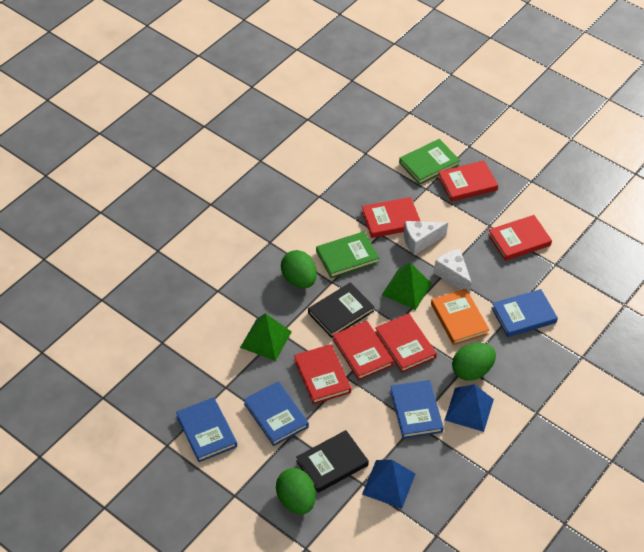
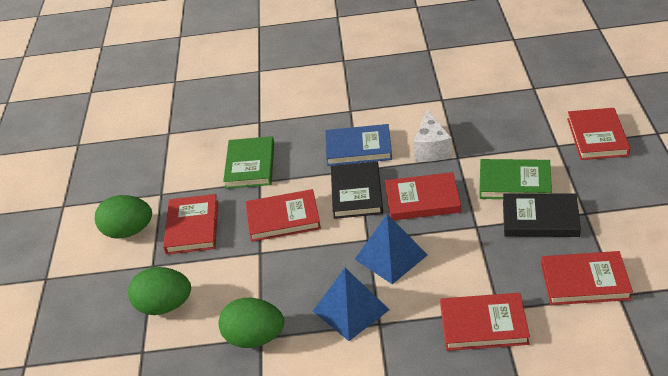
blue book: 4 -> 1
green pyramid: 2 -> 0
orange book: 1 -> 0
white cheese: 2 -> 1

